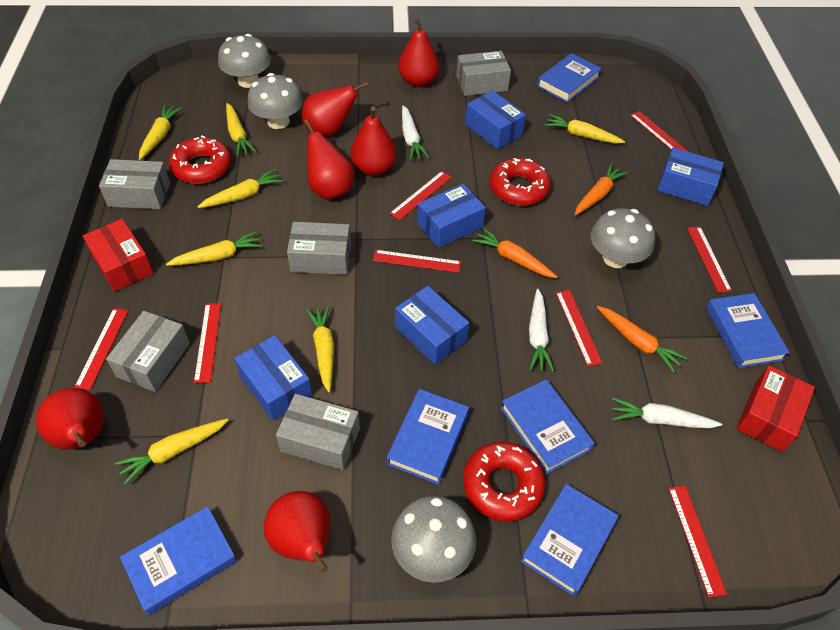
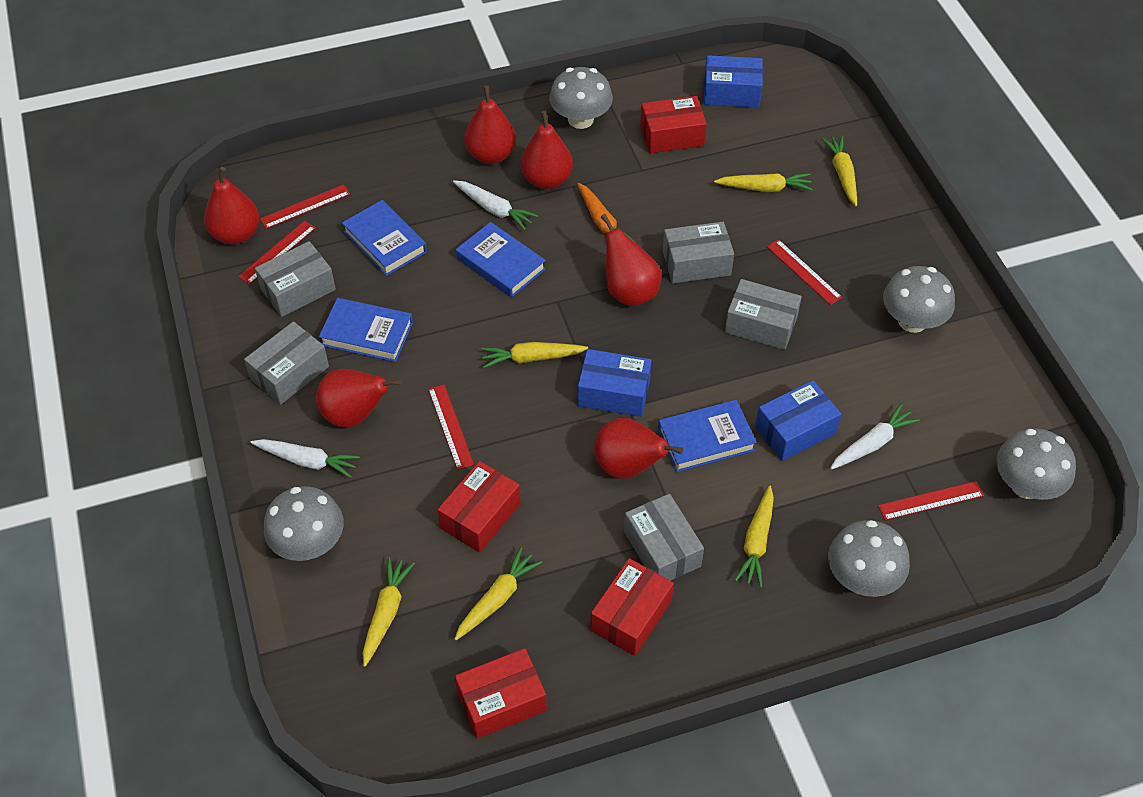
blue book: 6 -> 4
blue box: 5 -> 3
grey mushroom: 4 -> 5
orange carrot: 3 -> 1
red box: 2 -> 4
red donut: 3 -> 0
red ruler: 8 -> 5
yellow carrot: 7 -> 6

